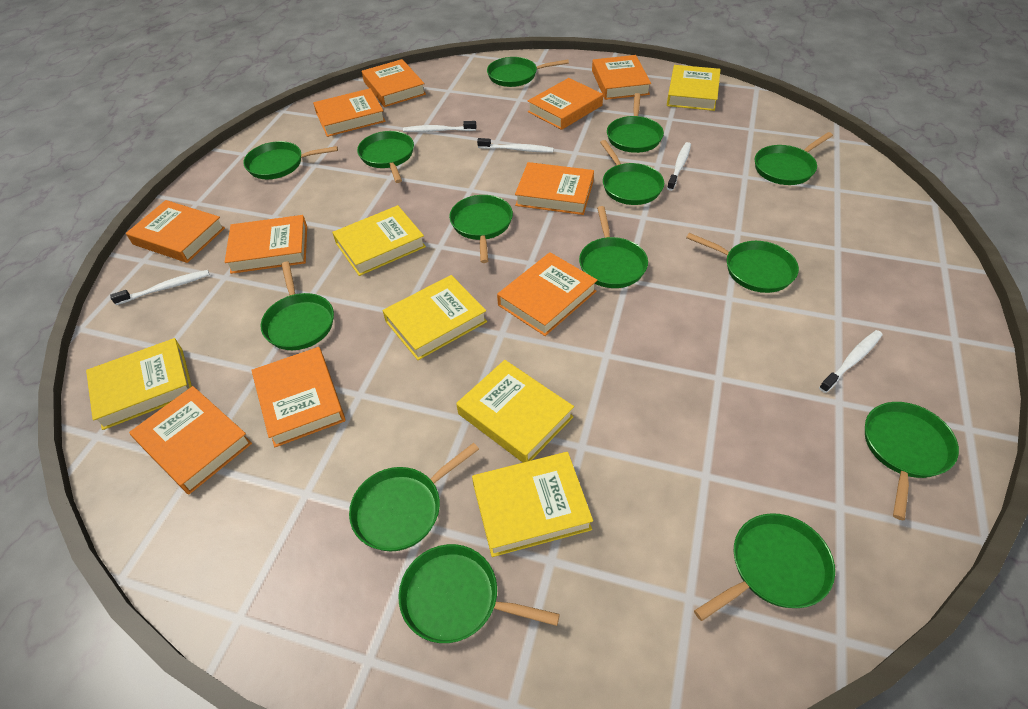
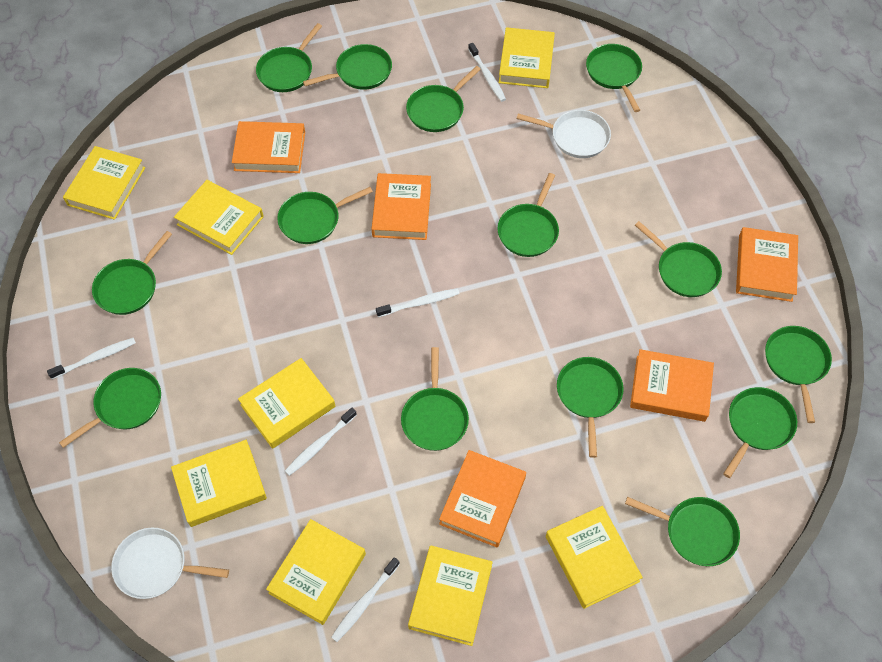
orange book: 10 -> 5
white pan: 0 -> 2
yellow book: 6 -> 8

